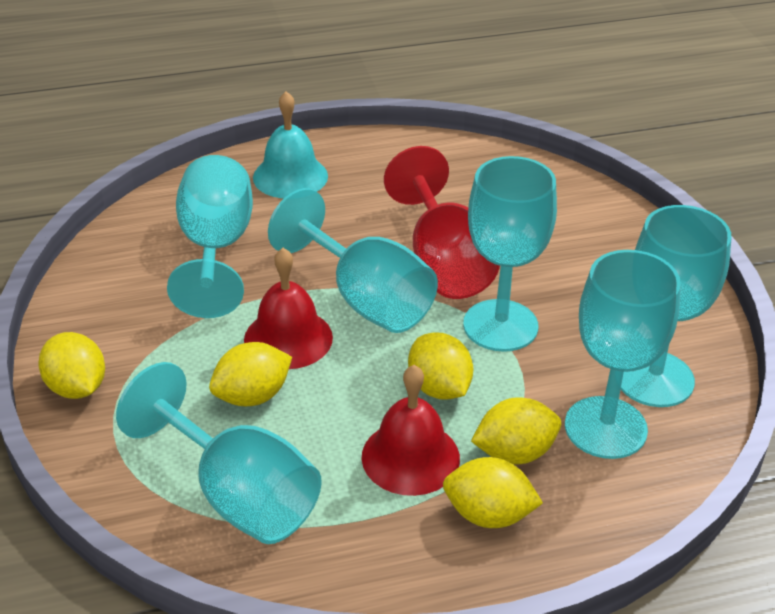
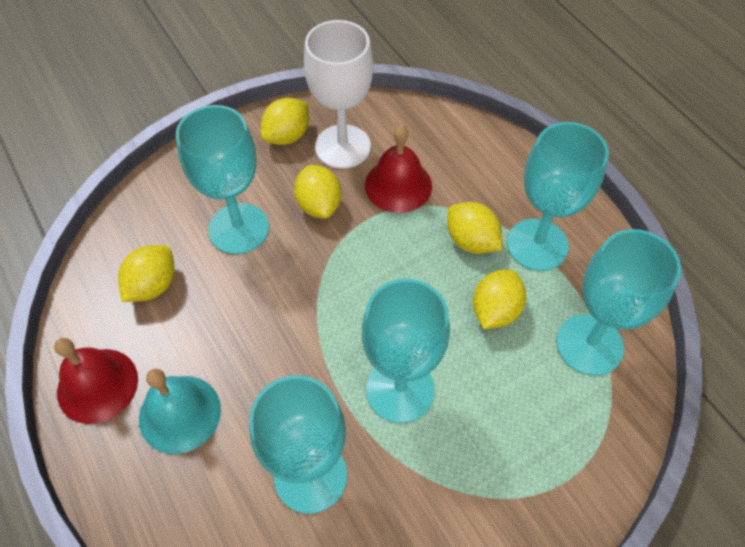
red goblet: 1 -> 0
turquoise goblet: 6 -> 5
white goblet: 0 -> 1

